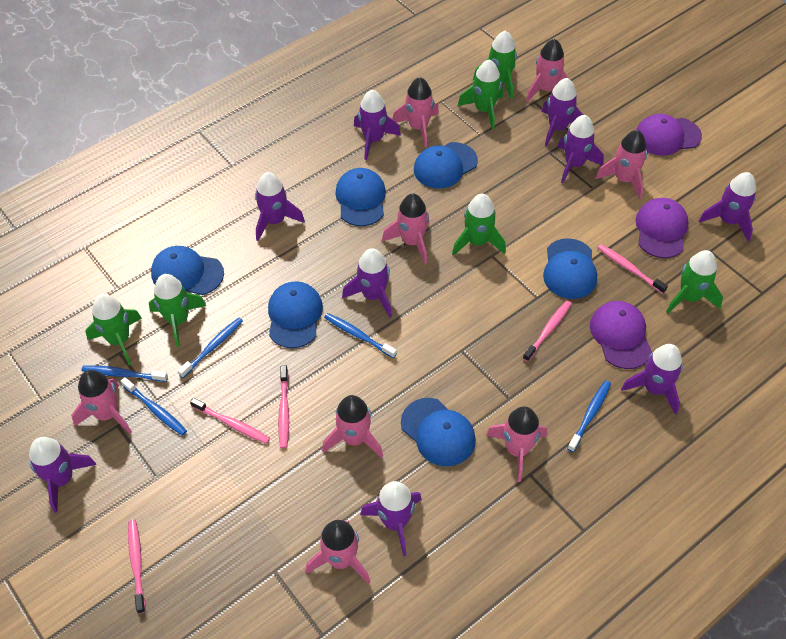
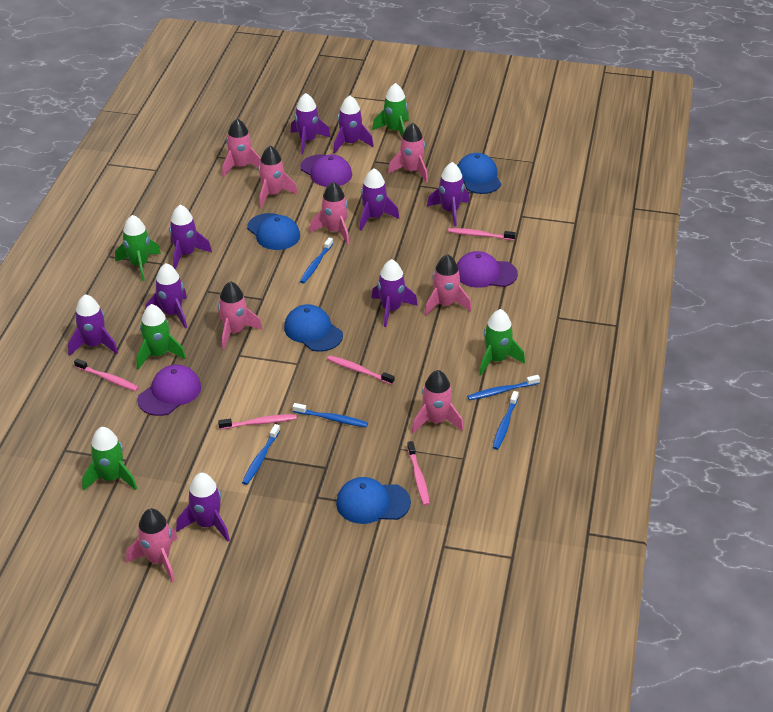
blue cap: 6 -> 4
green rocket: 6 -> 5

